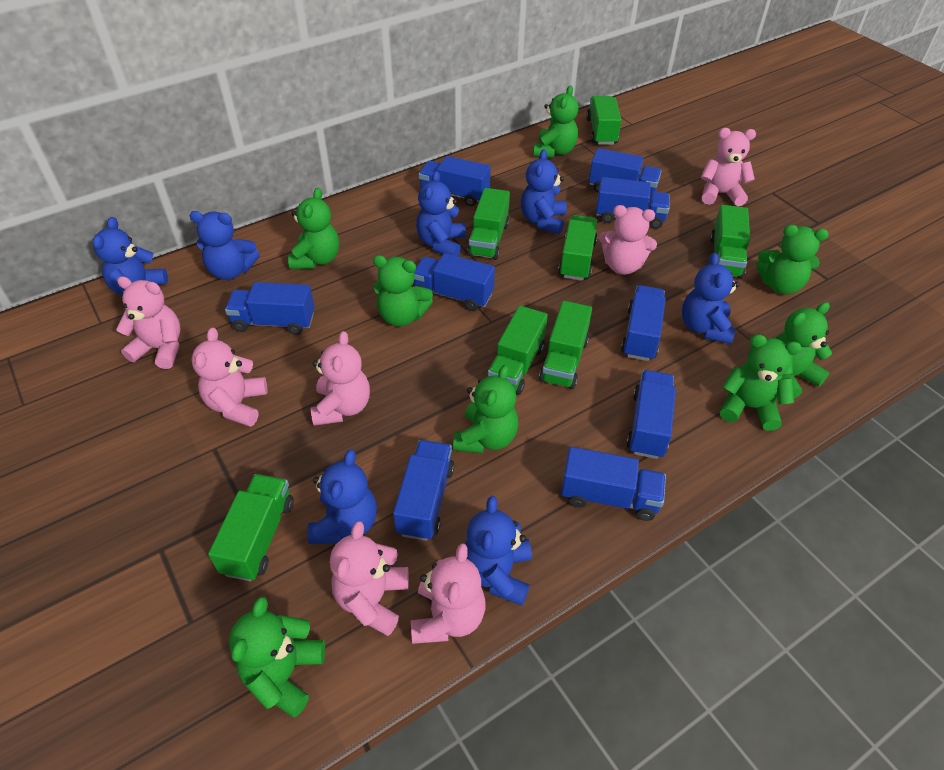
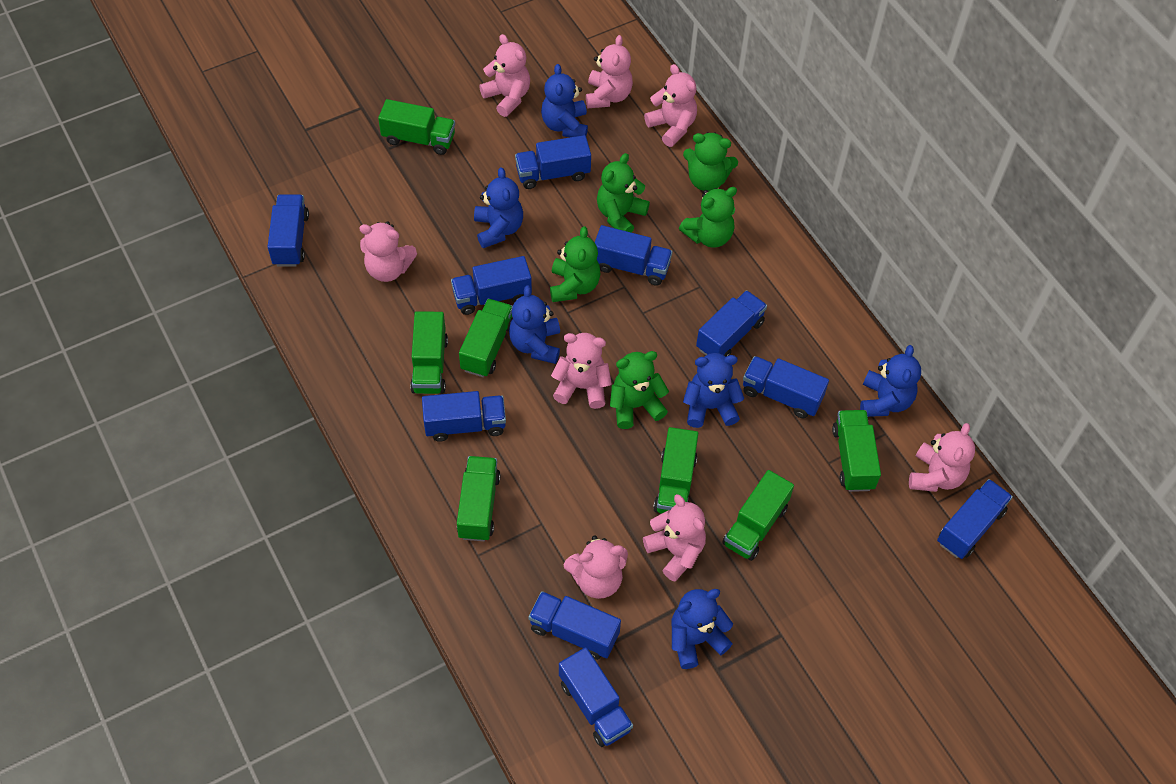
blue teddy bear: 7 -> 6
blue truck: 9 -> 10
green teddy bear: 8 -> 5
pink teddy bear: 7 -> 8

